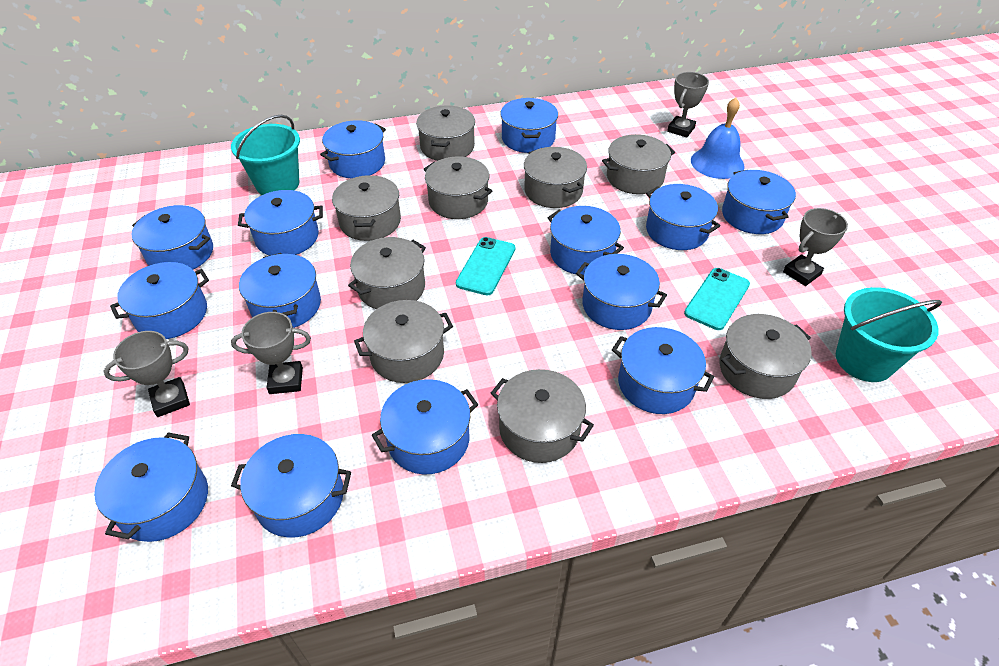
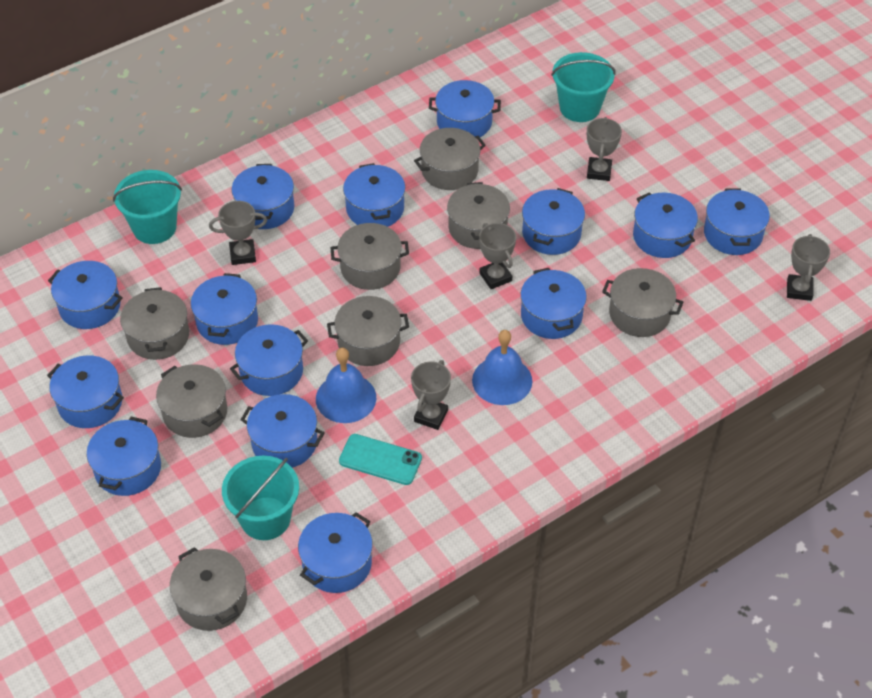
blue bell: 1 -> 2
grey pot: 9 -> 8
grey trophy: 4 -> 5
turquoise bucket: 2 -> 3
turquoise phone: 2 -> 1

